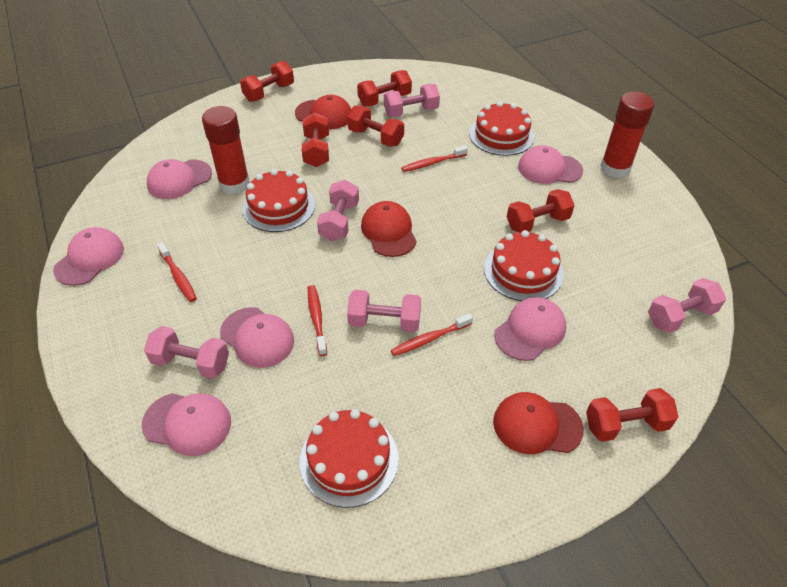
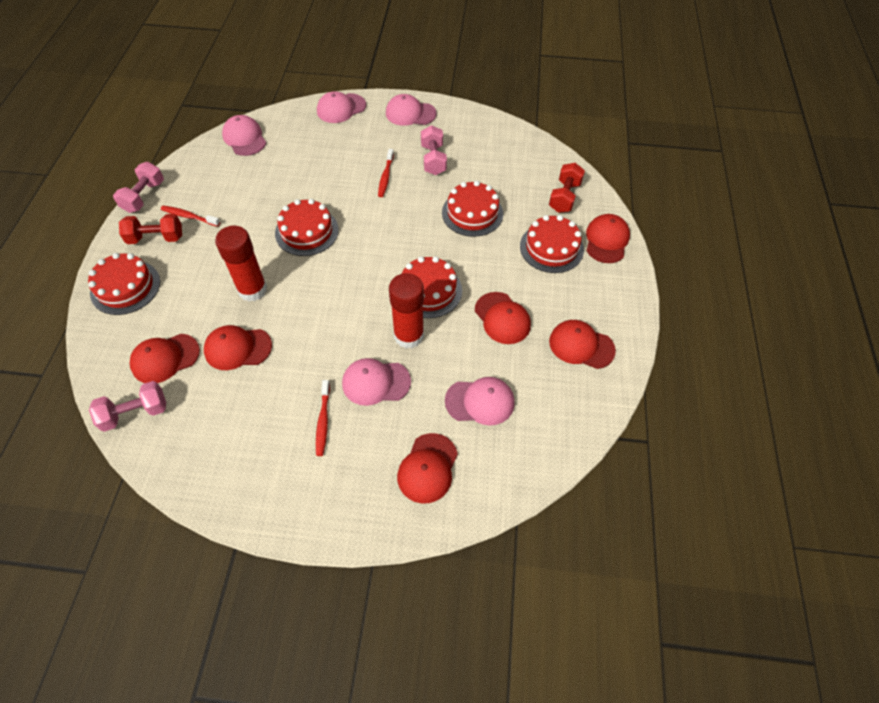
pink cap: 6 -> 5
pink dumbbell: 5 -> 3
red cake: 4 -> 5
red cap: 3 -> 6
red dumbbell: 6 -> 2
red toothbrush: 4 -> 3

